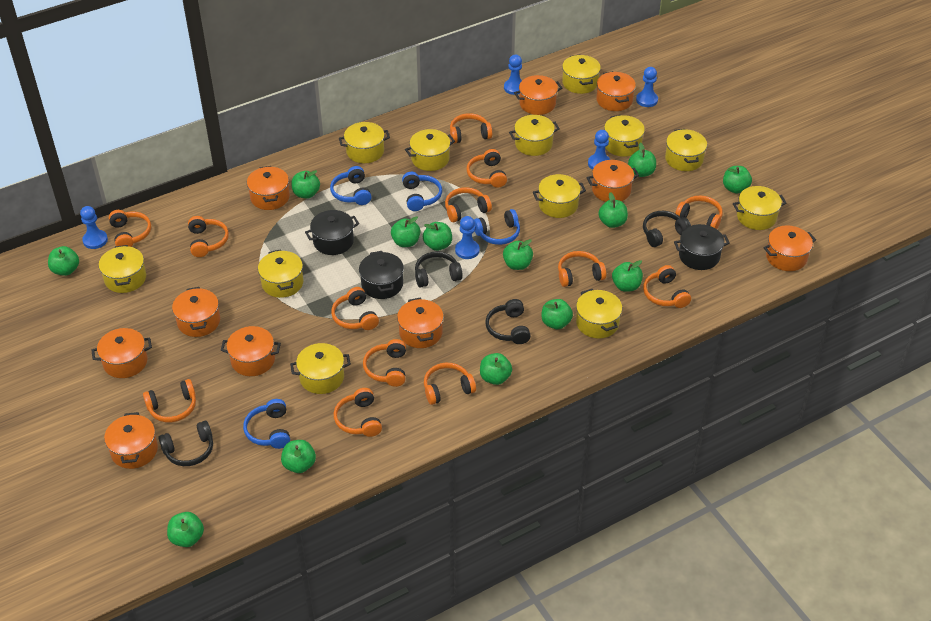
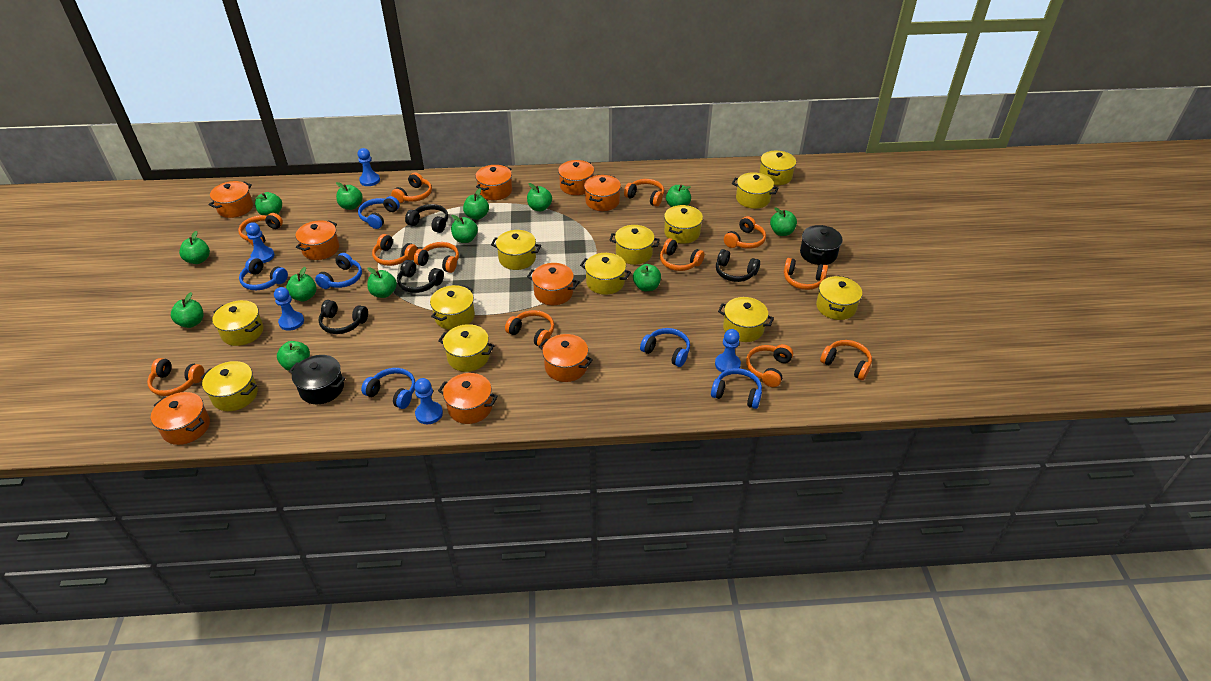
black pot: 3 -> 2
blue headphones: 4 -> 6
orange headphones: 13 -> 12
orange pot: 10 -> 9

